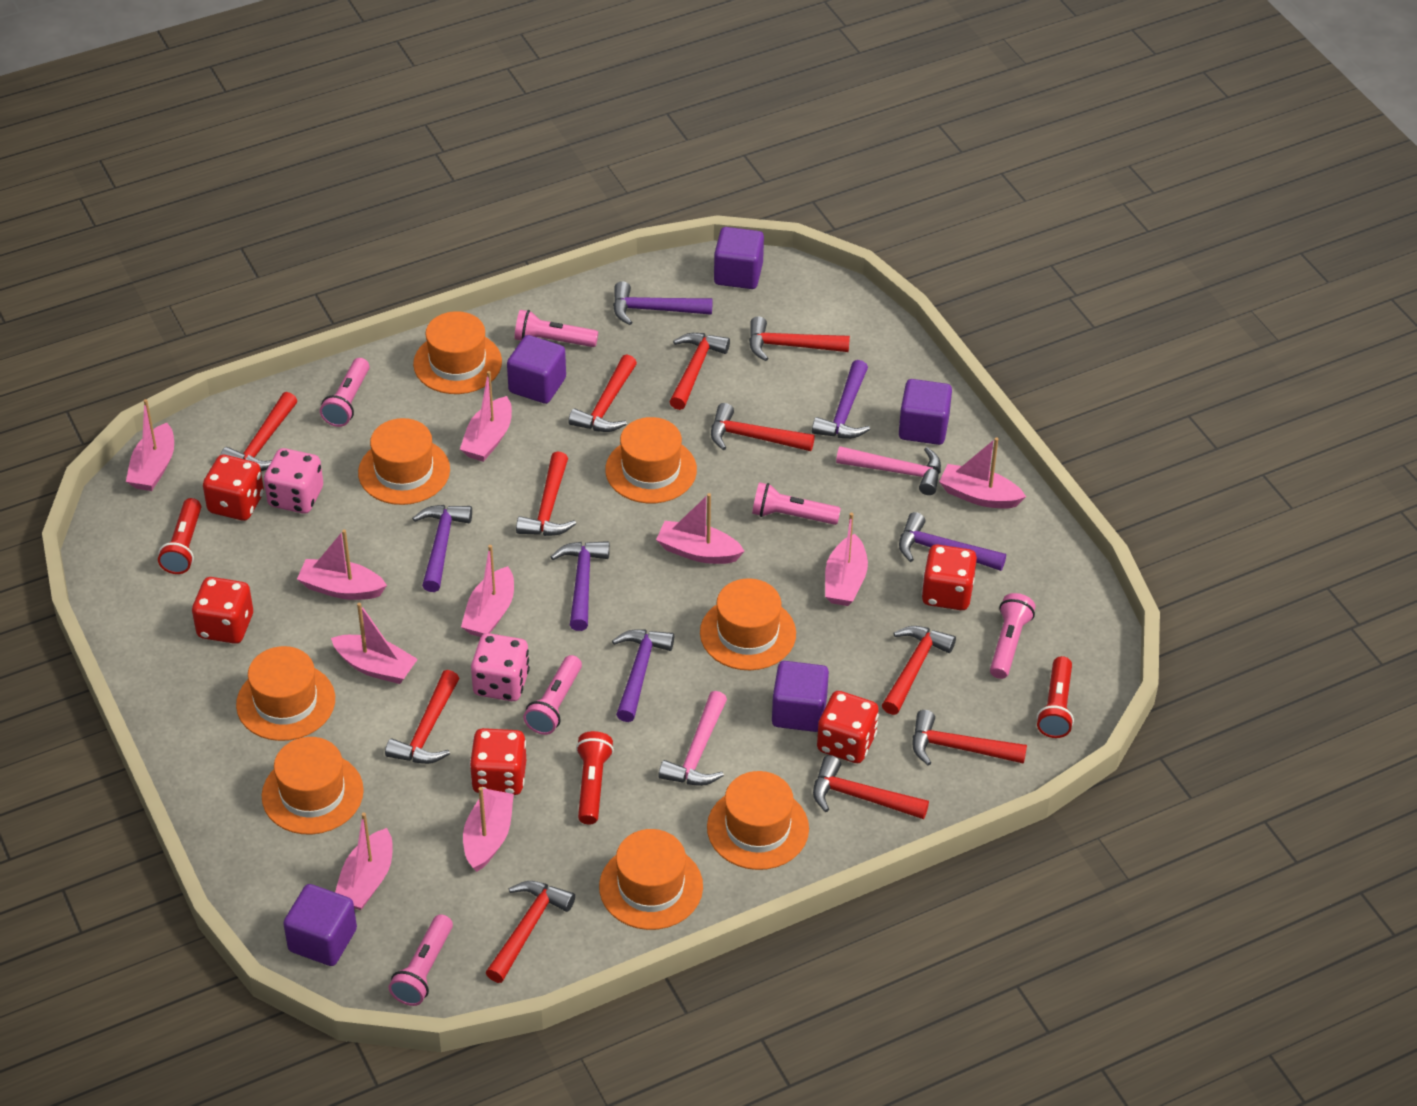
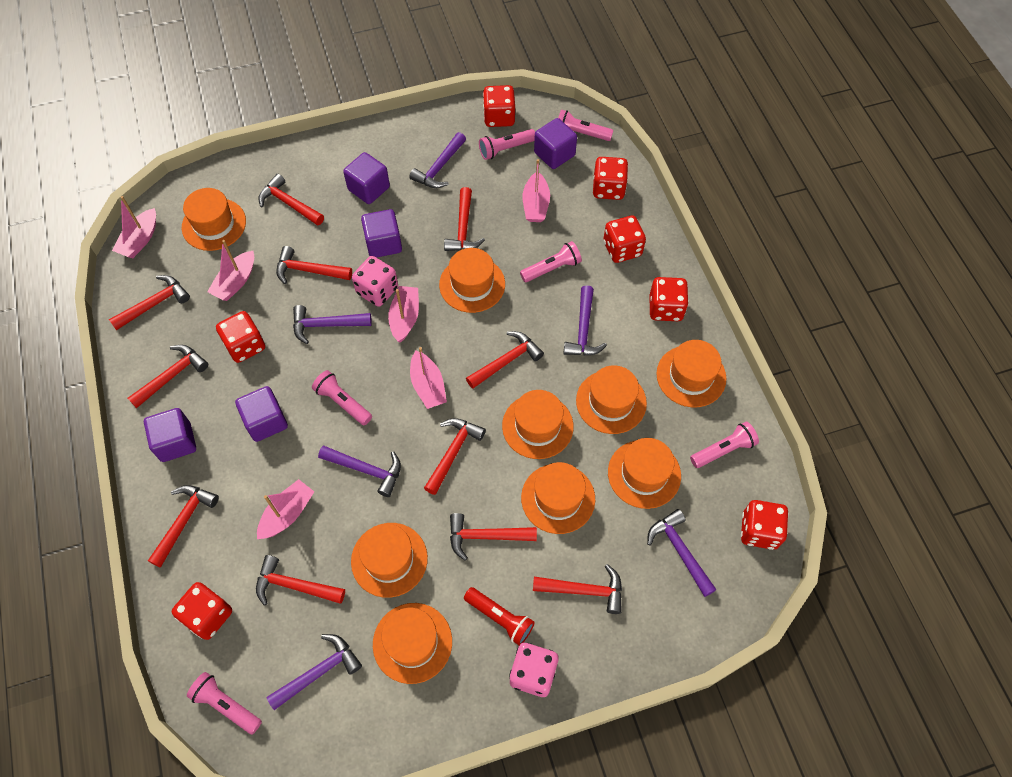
orange hat: 8 -> 9
pink boat: 10 -> 6
pink hammer: 2 -> 0
red dice: 5 -> 7
red flashlight: 3 -> 1

